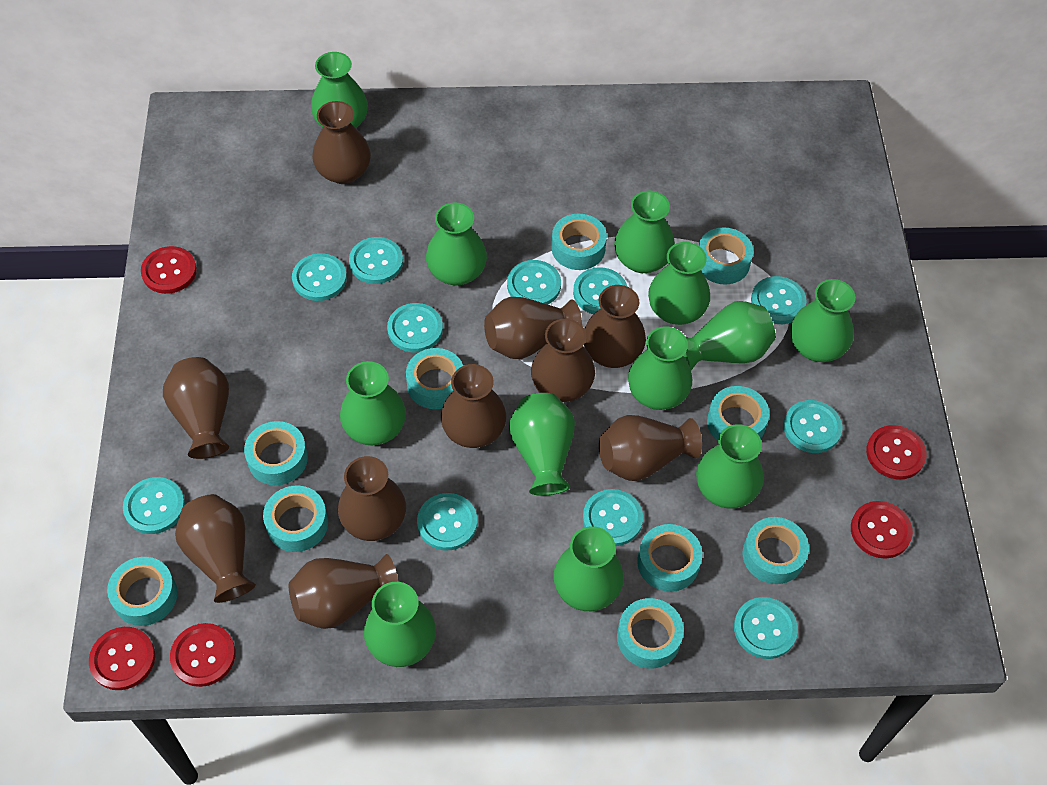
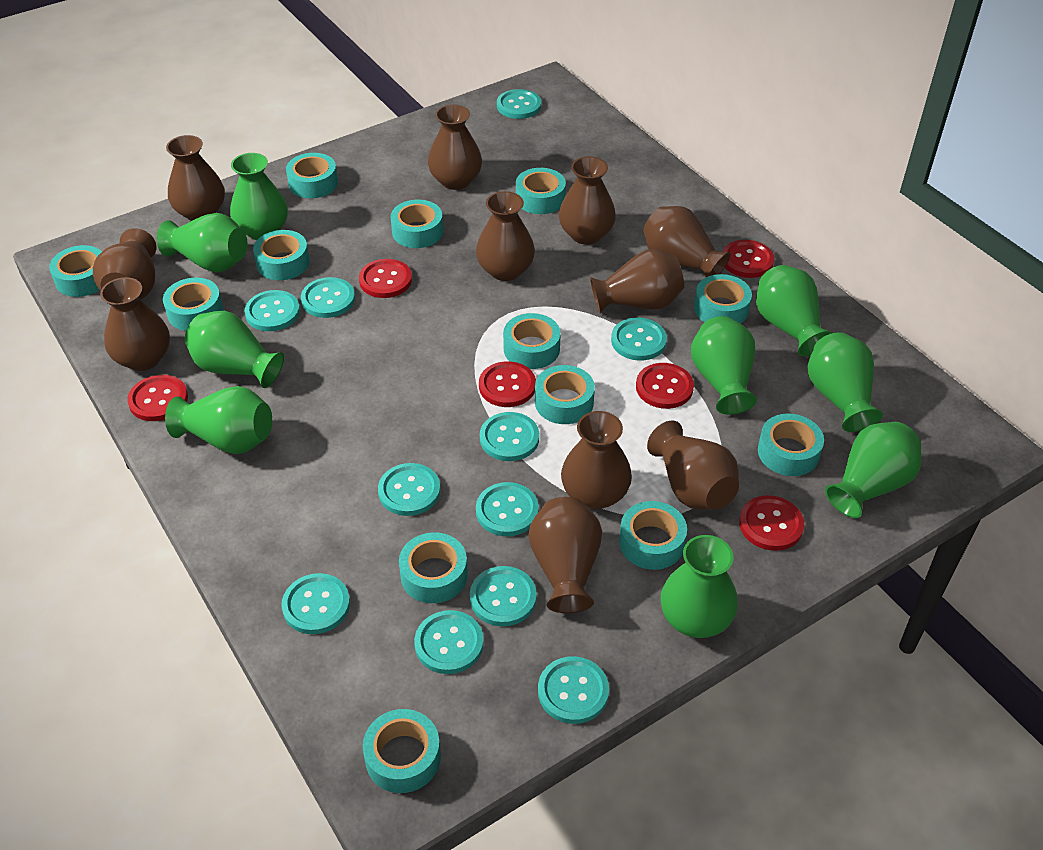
brown vase: 10 -> 11
green vase: 12 -> 9
red button: 5 -> 6
turquoise tape: 10 -> 13

